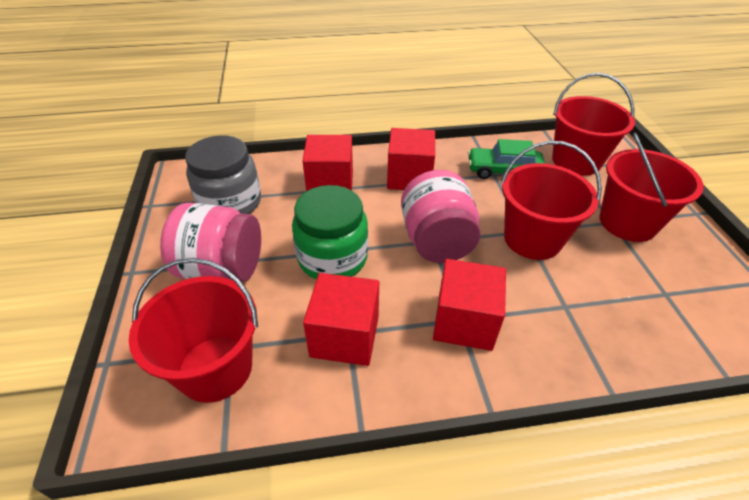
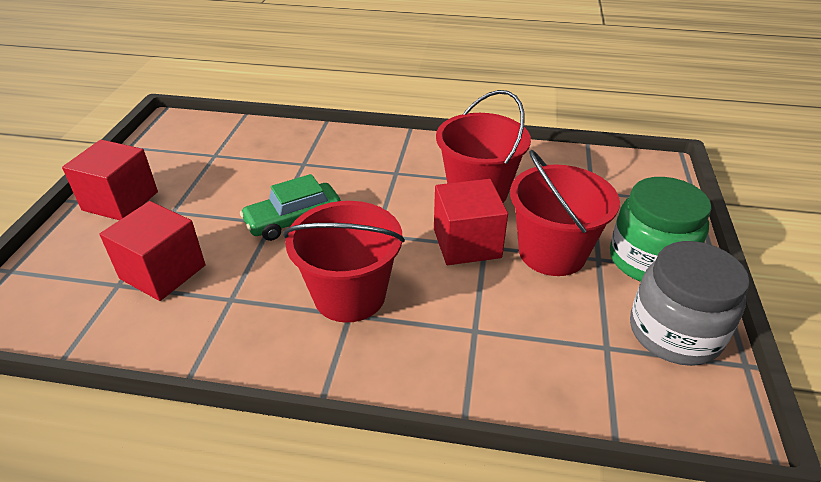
pink jar: 2 -> 0
red bucket: 4 -> 3
red cube: 4 -> 3

